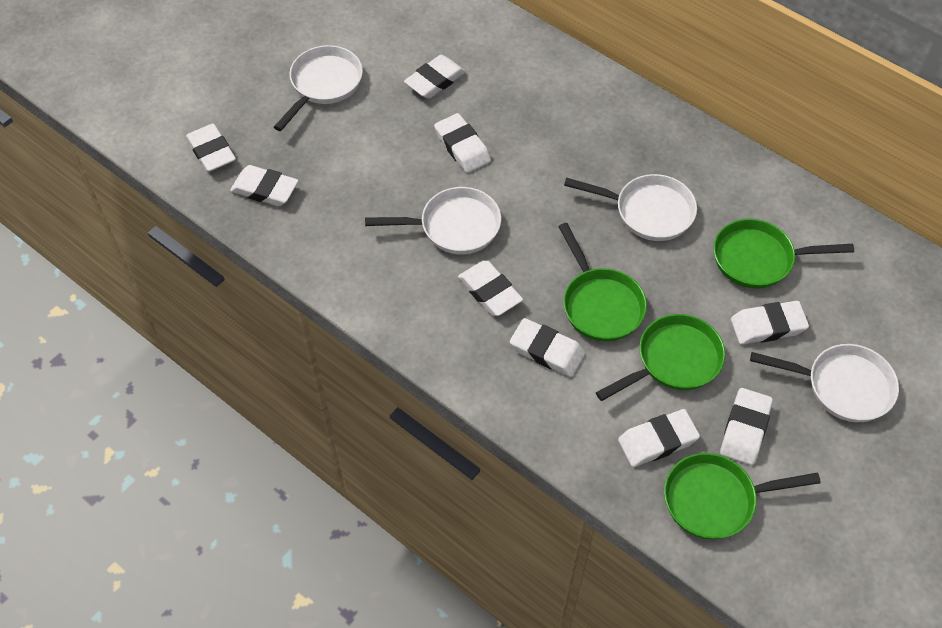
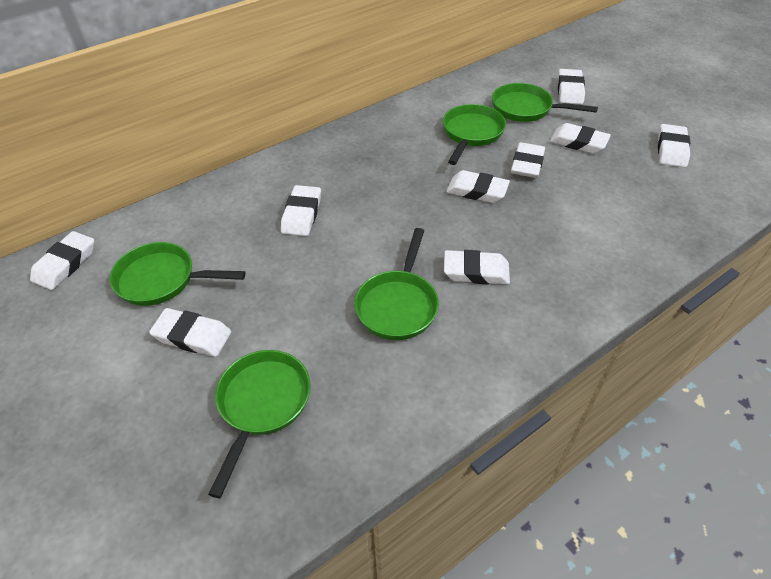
green pan: 4 -> 5
white pan: 4 -> 0

